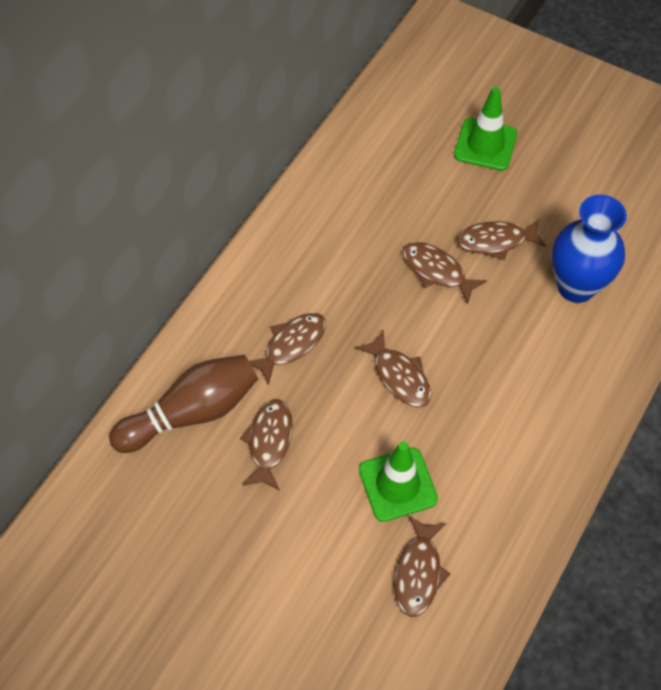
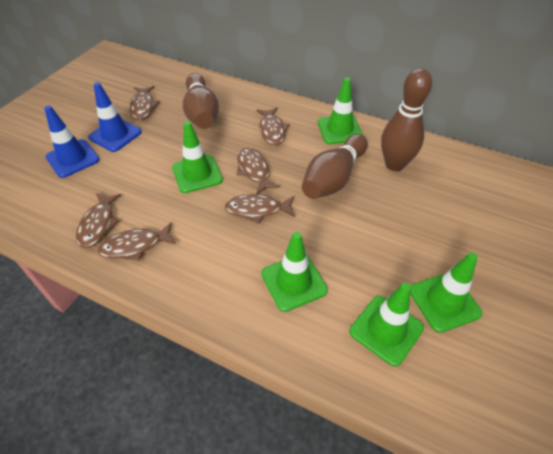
blue traffic cone: 0 -> 2
blue vase: 1 -> 0
brown bowling pin: 1 -> 3
green traffic cone: 2 -> 5

